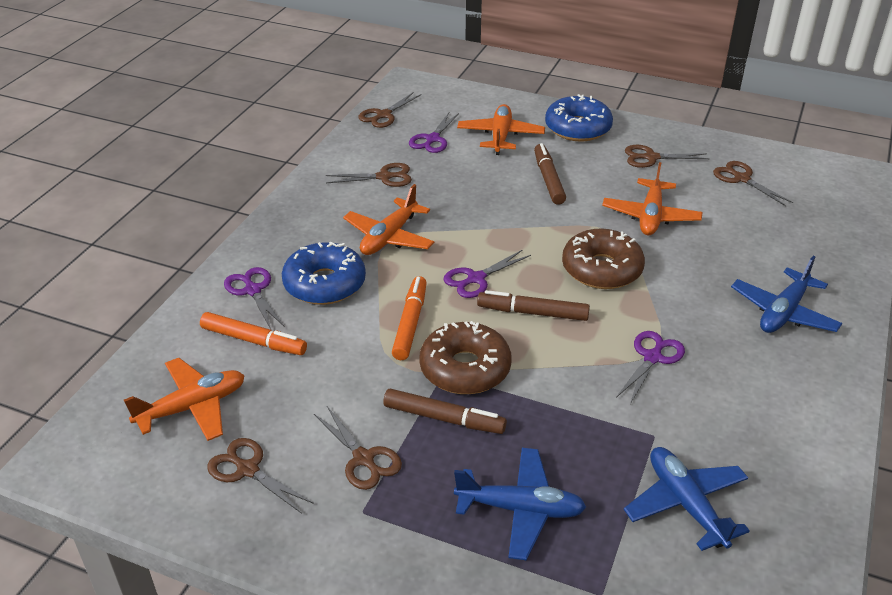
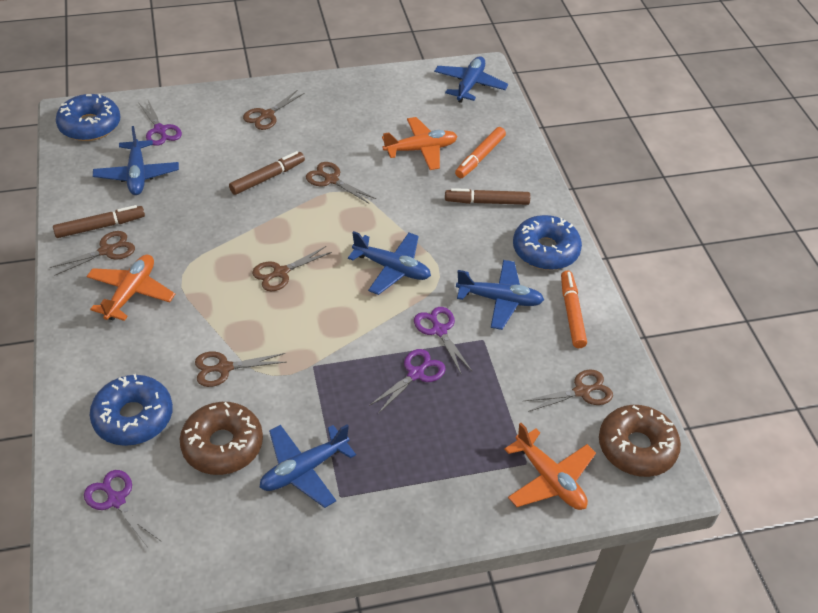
blue donut: 2 -> 3
blue plane: 3 -> 5
orange plane: 4 -> 3

